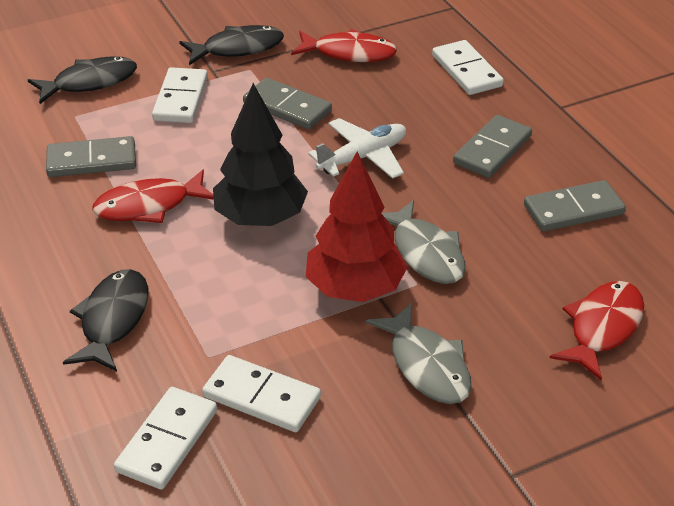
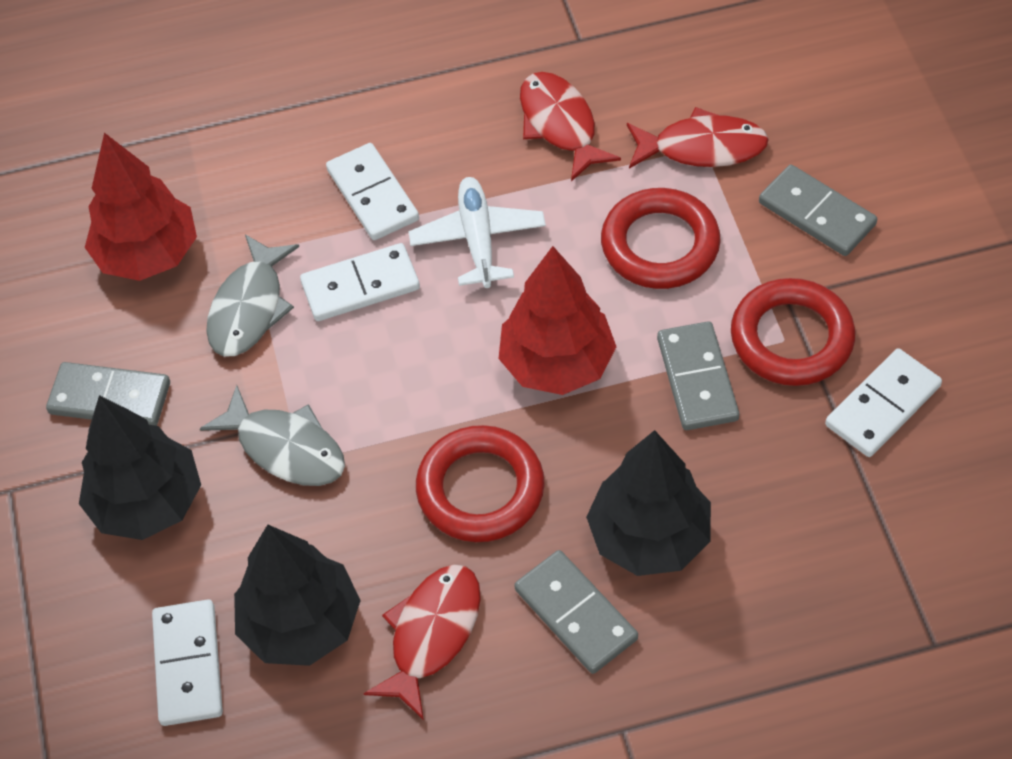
black fish: 3 -> 0
black tree: 1 -> 3
red ring: 0 -> 3
red tree: 1 -> 2

